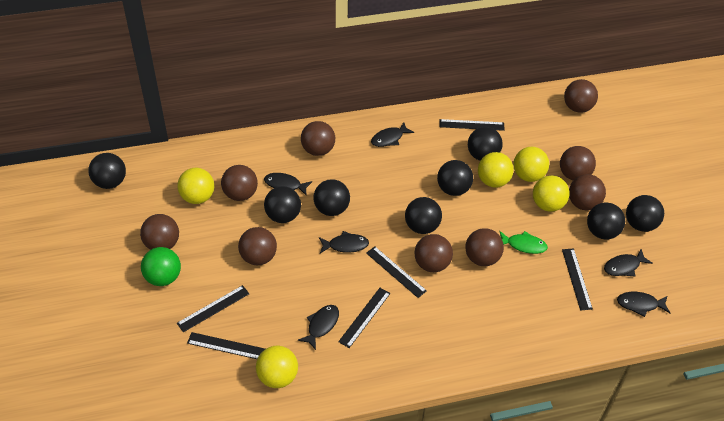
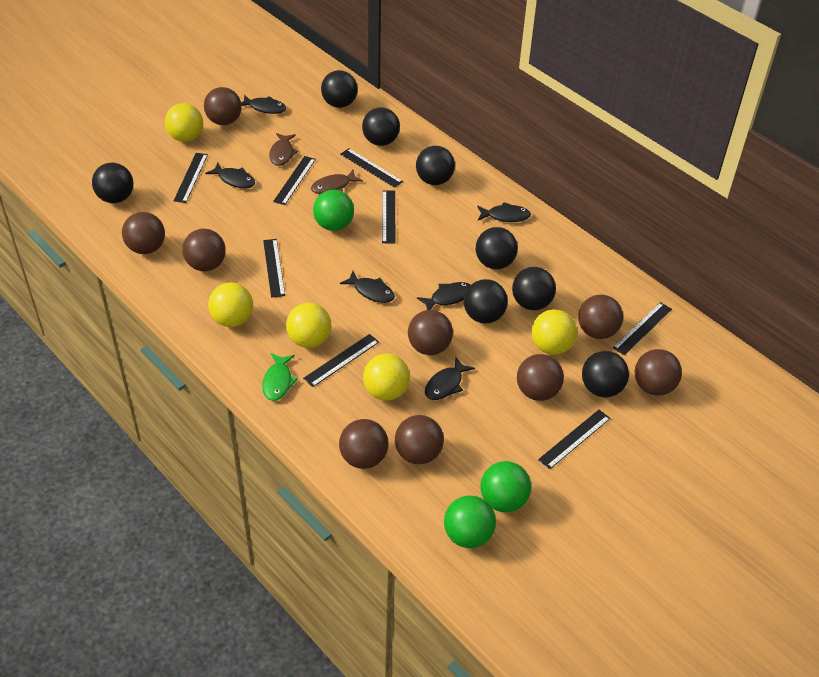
black ruler: 6 -> 8
brown fish: 0 -> 2
green ball: 1 -> 3

